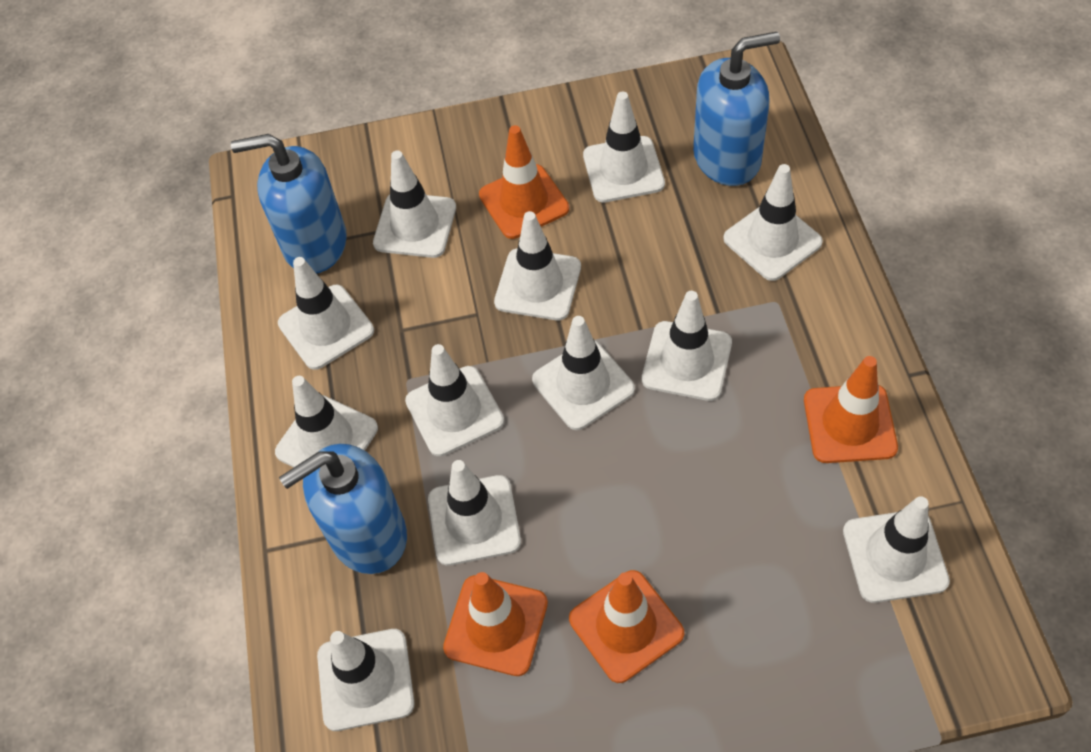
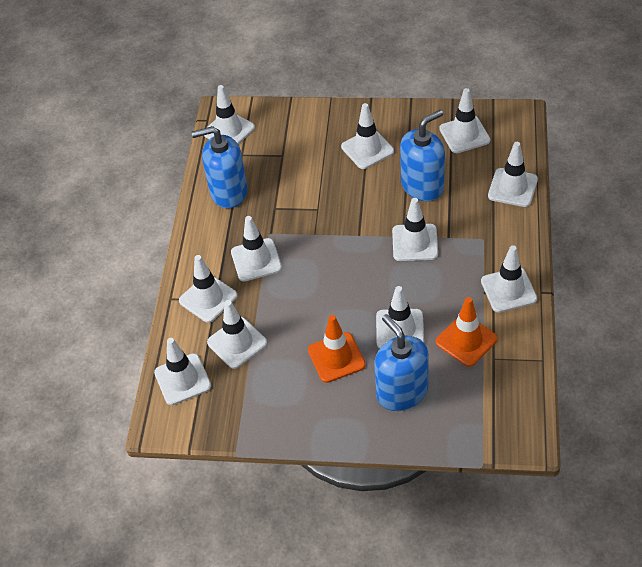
orange traffic cone: 4 -> 2
white traffic cone: 12 -> 11

